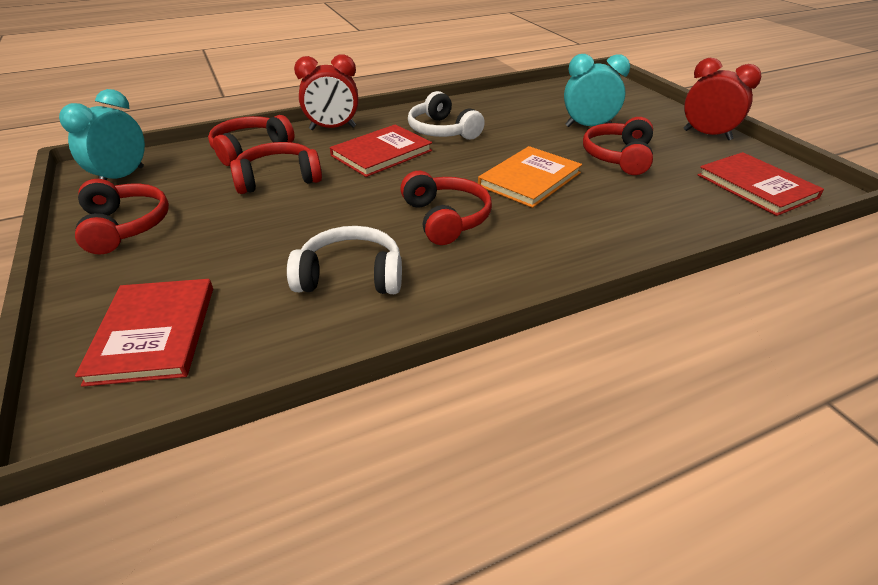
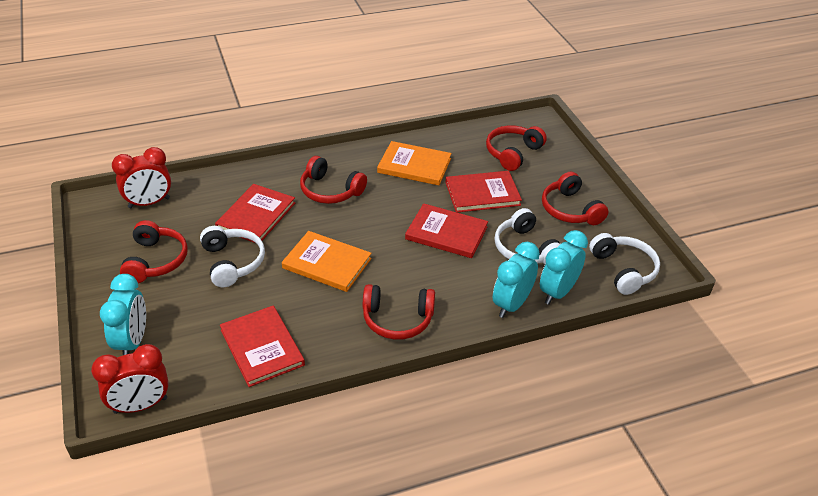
orange book: 1 -> 2
red book: 3 -> 4
turquoise clock: 2 -> 3
white headphones: 2 -> 3

